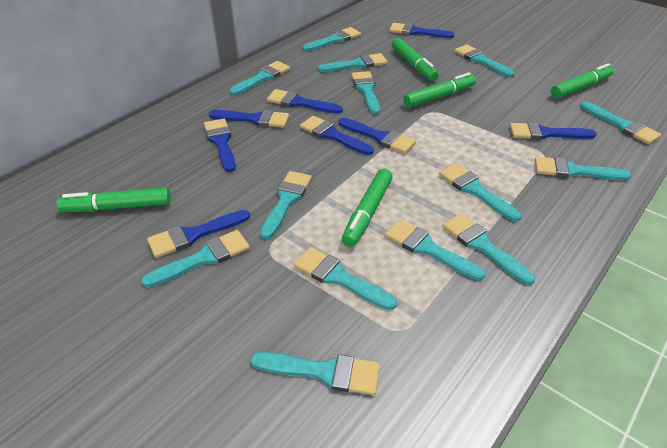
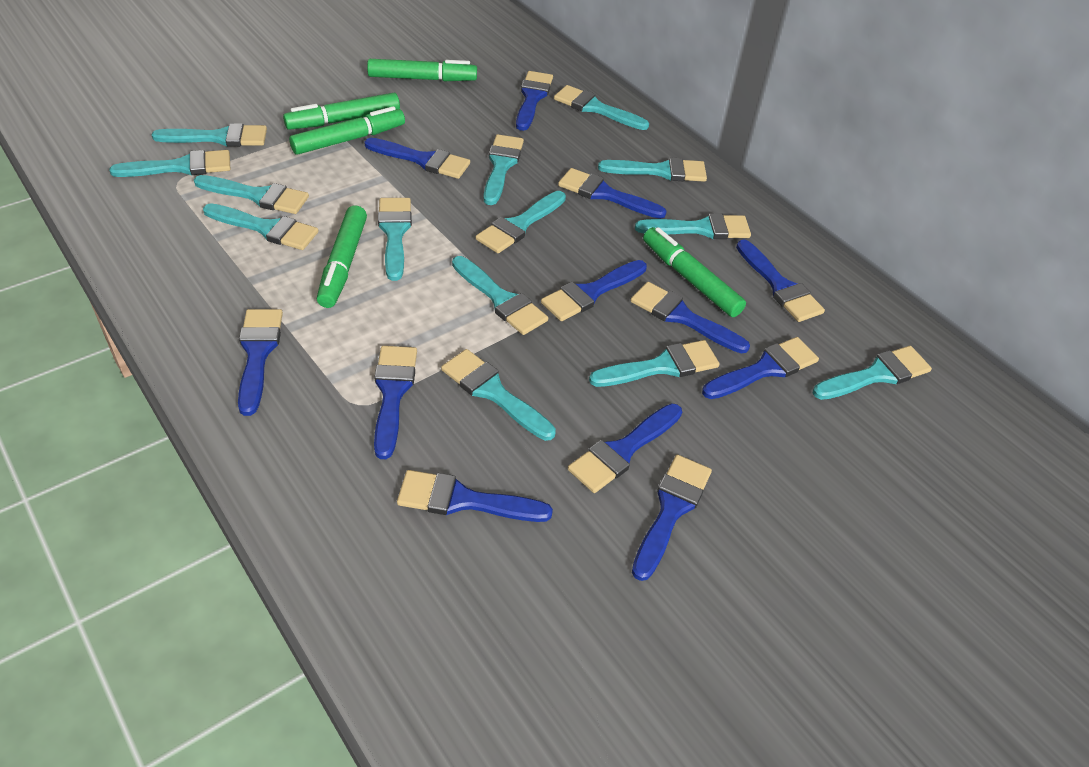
blue brush: 8 -> 12

